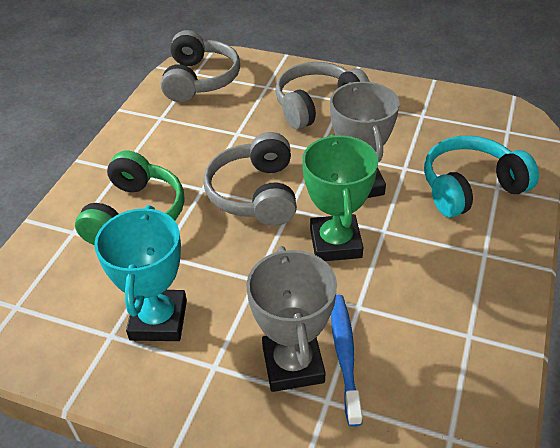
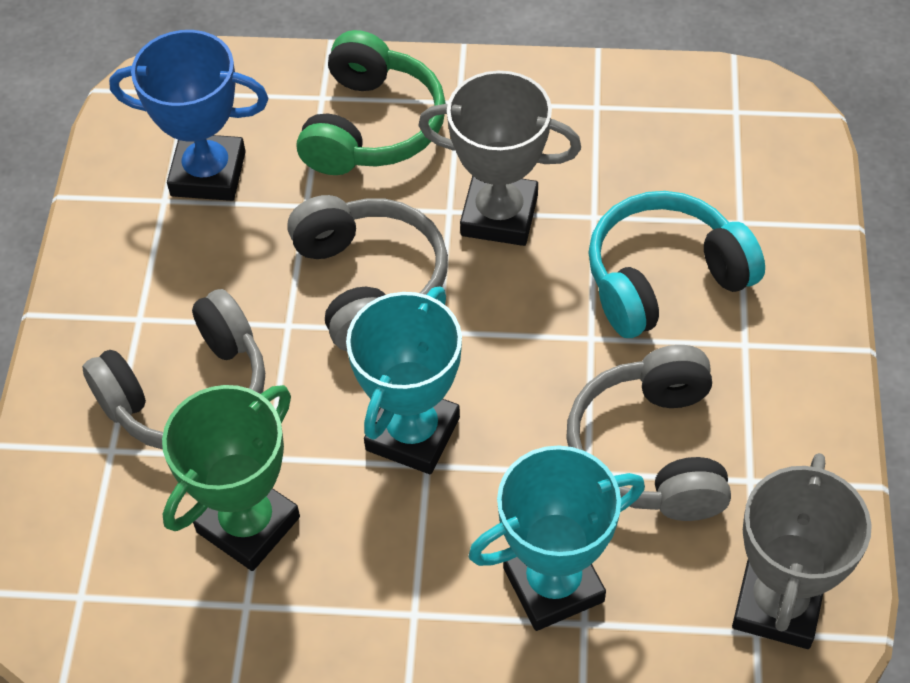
blue toothbrush: 1 -> 0
blue trophy: 0 -> 1
turquoise trophy: 1 -> 2

